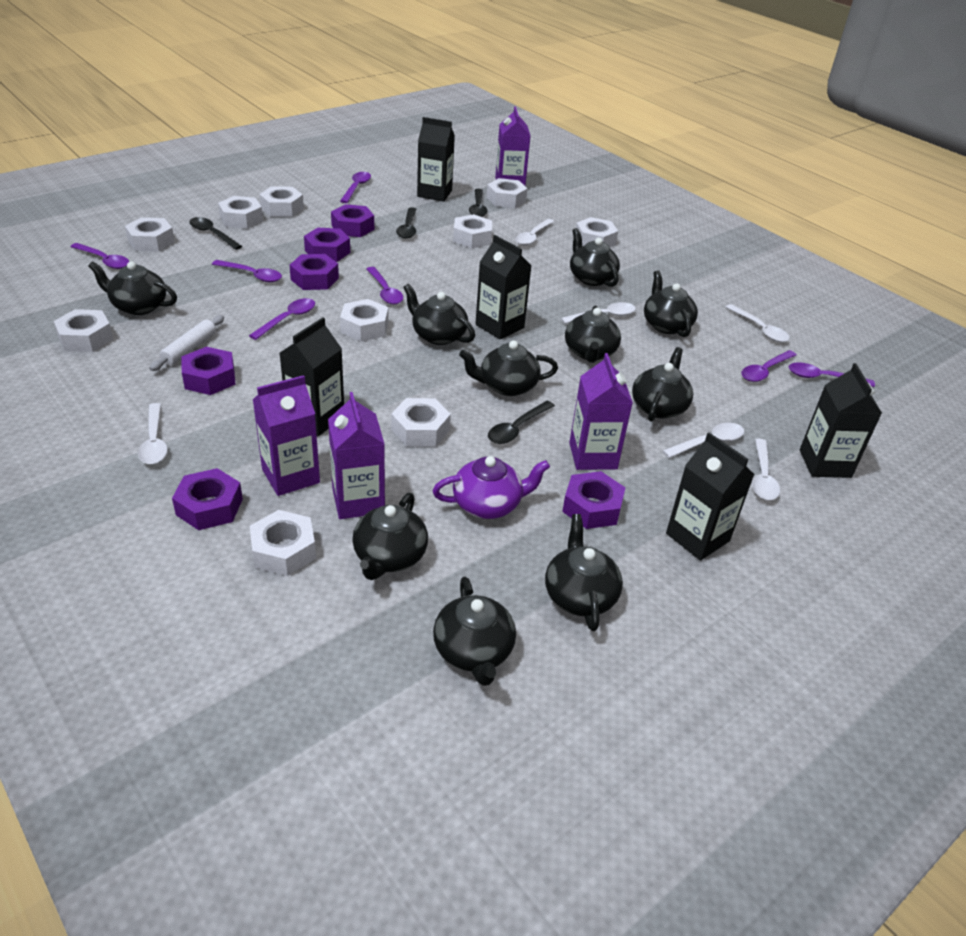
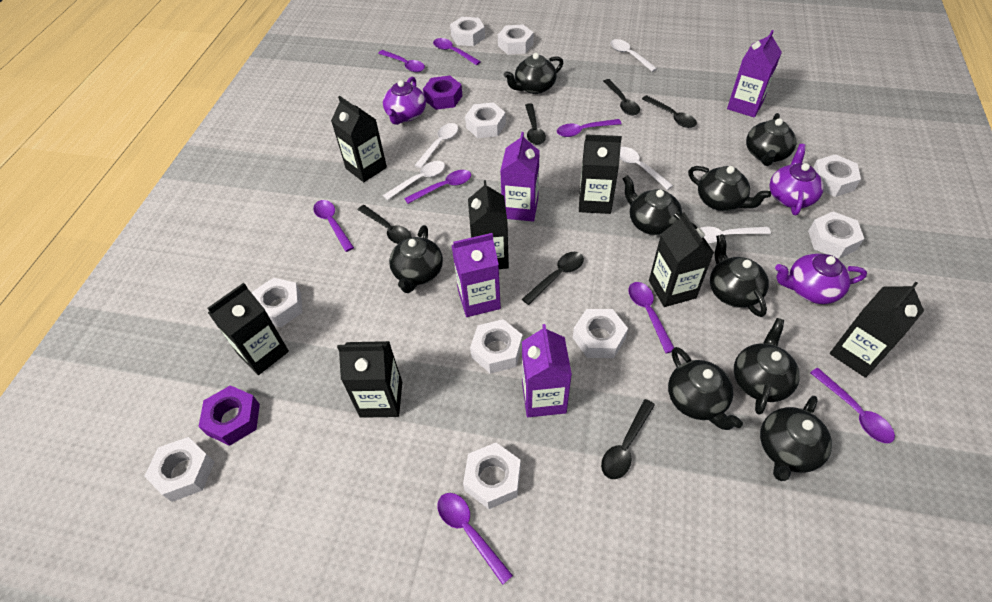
black carton: 5 -> 7
black spoon: 4 -> 6
black teapot: 10 -> 9
purple nut: 6 -> 2
purple spoon: 7 -> 8
purple teapot: 1 -> 3
white rolling pin: 1 -> 0
white spoon: 6 -> 5

